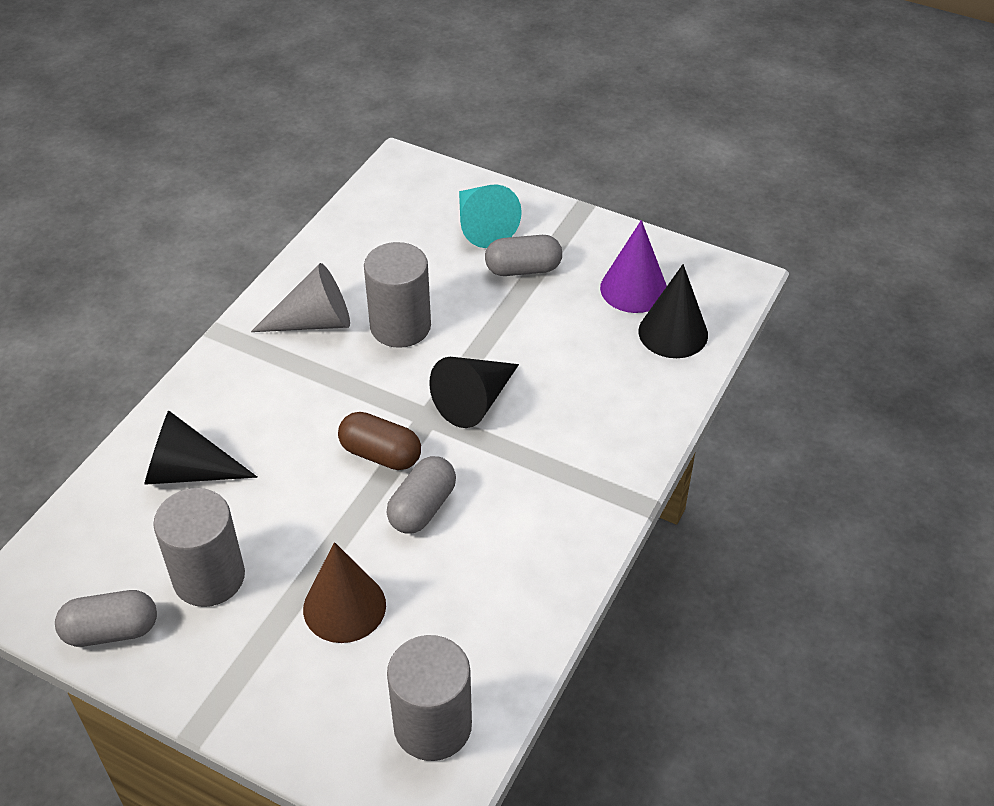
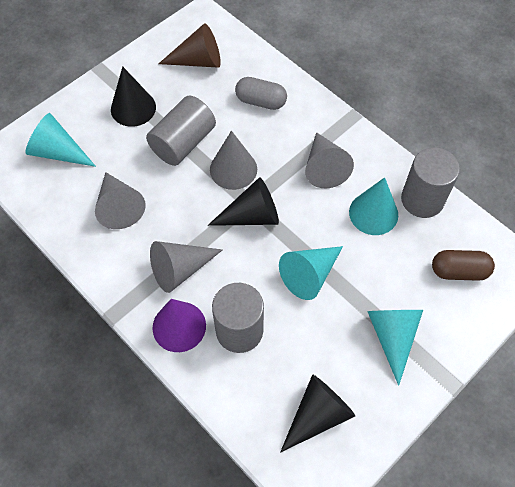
grey capsule: 3 -> 1
grey cone: 1 -> 4
turquoise cone: 1 -> 4

